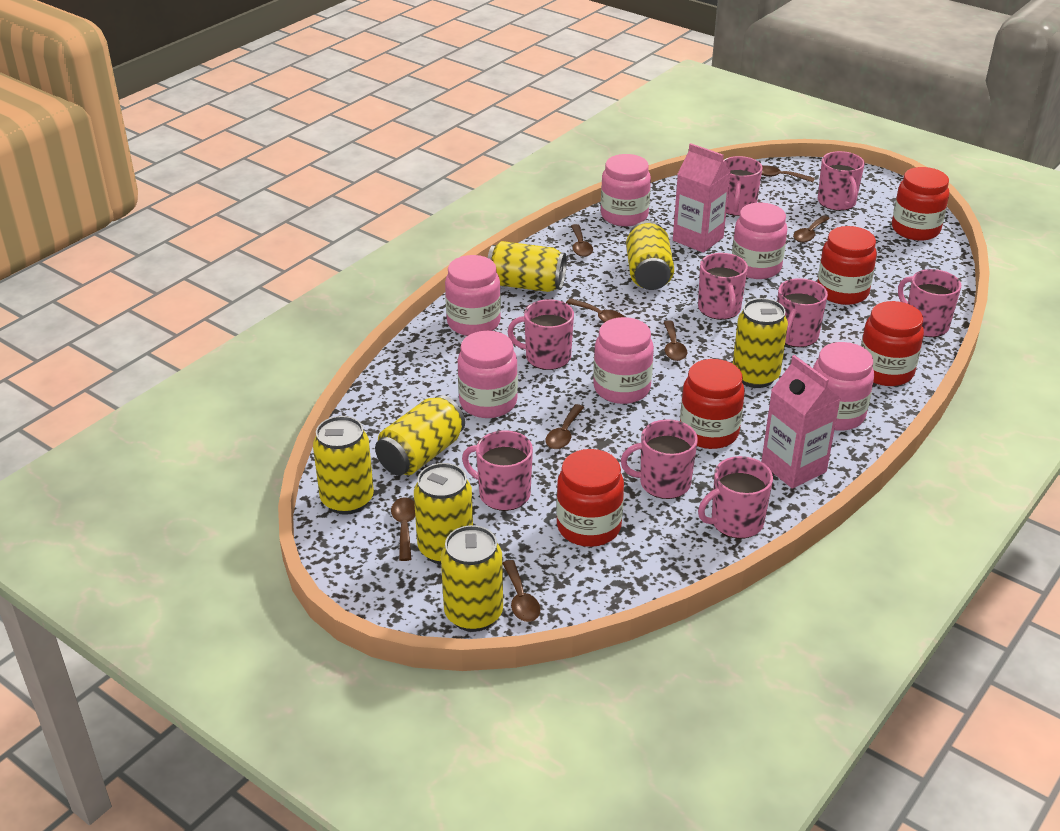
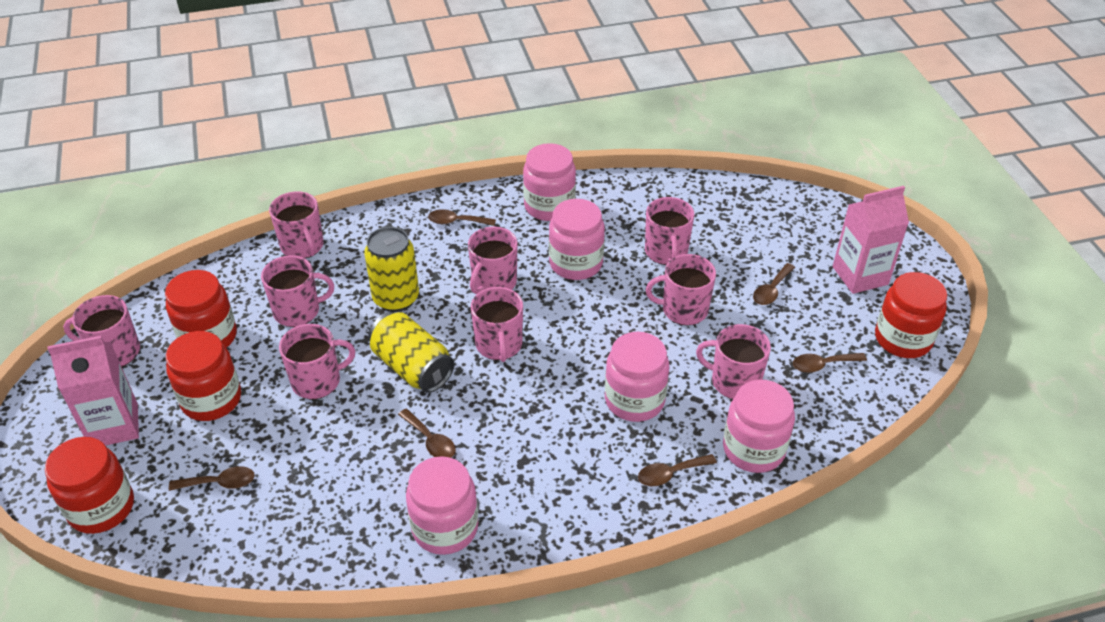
brown spoon: 8 -> 6
pink jar: 6 -> 5
red jar: 5 -> 4
yellow can: 7 -> 2

